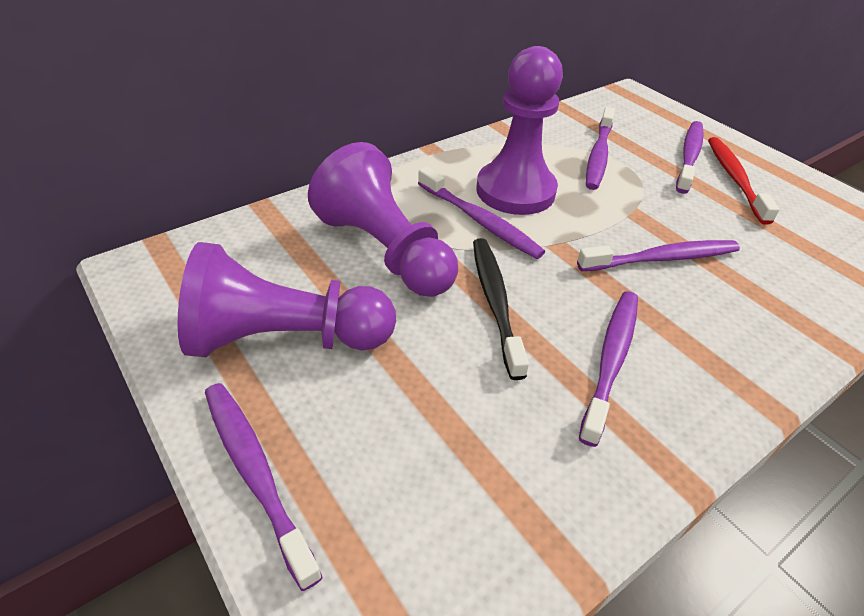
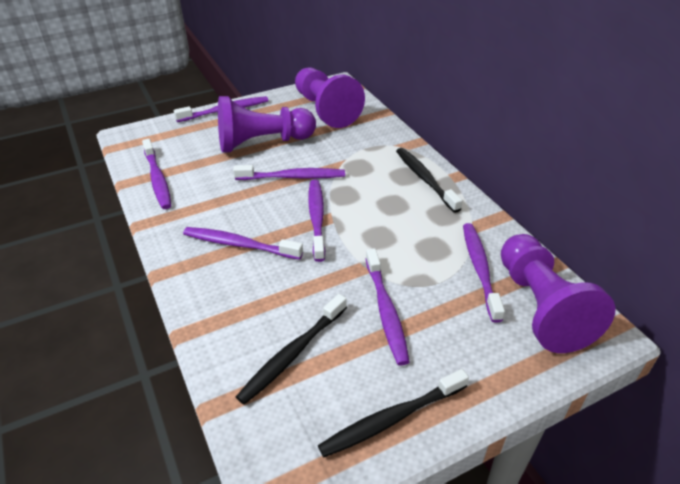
black toothbrush: 1 -> 3
purple toothbrush: 6 -> 7
red toothbrush: 1 -> 0

